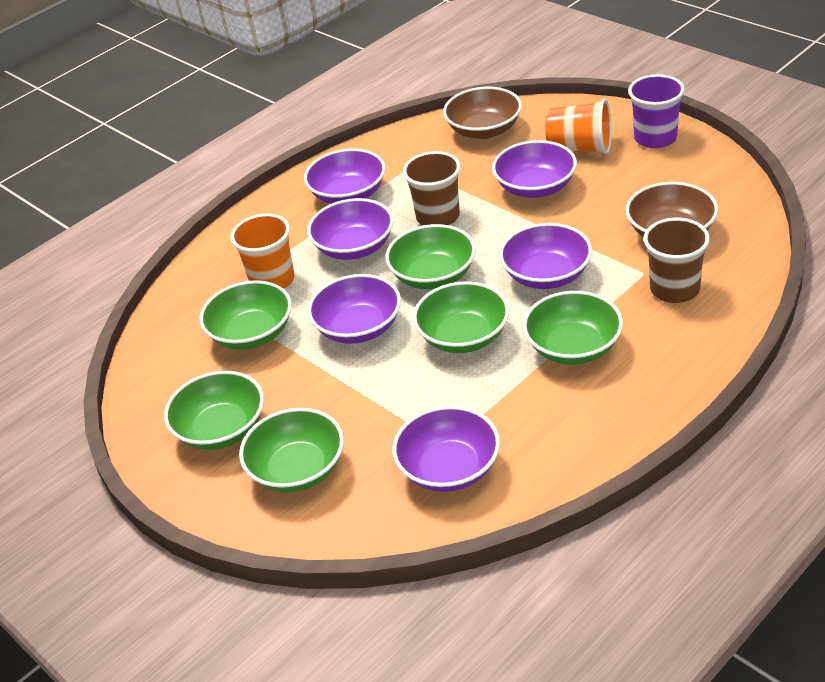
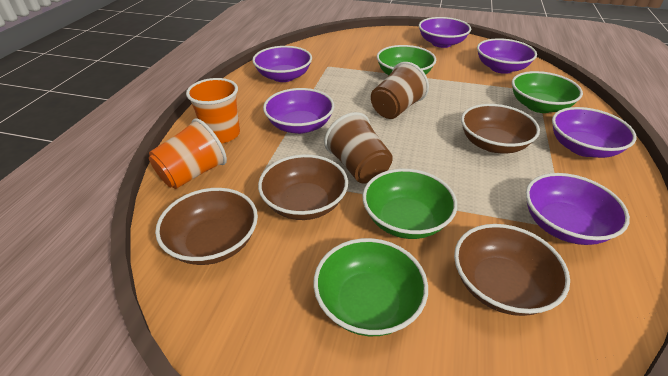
brown bowl: 2 -> 4
green bowl: 6 -> 4
purple cup: 1 -> 0

